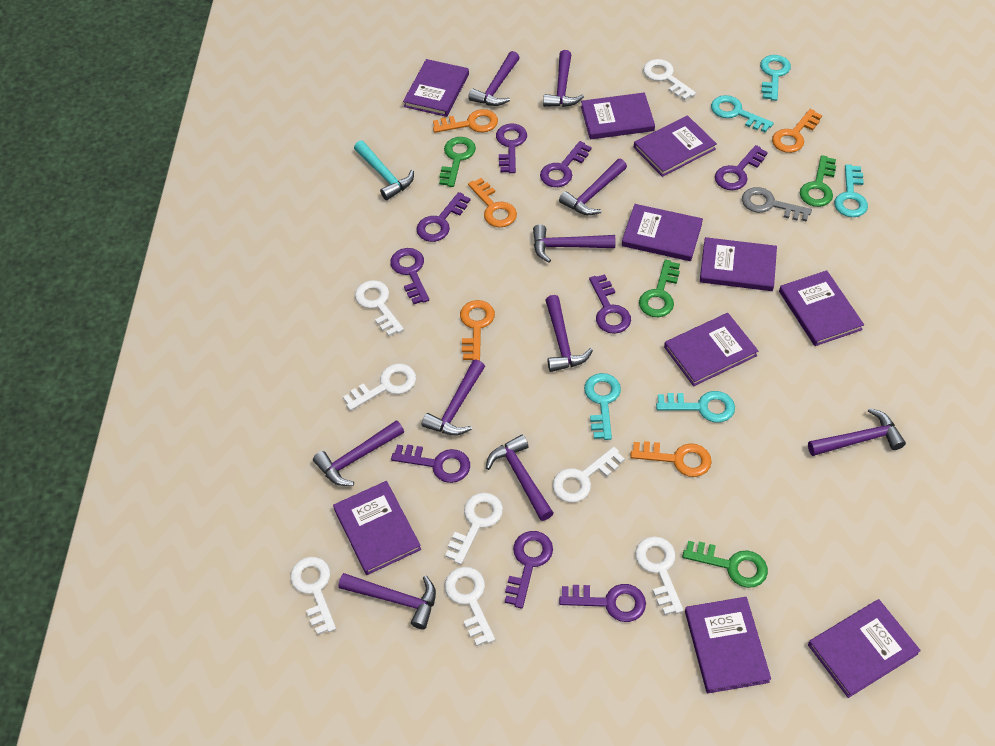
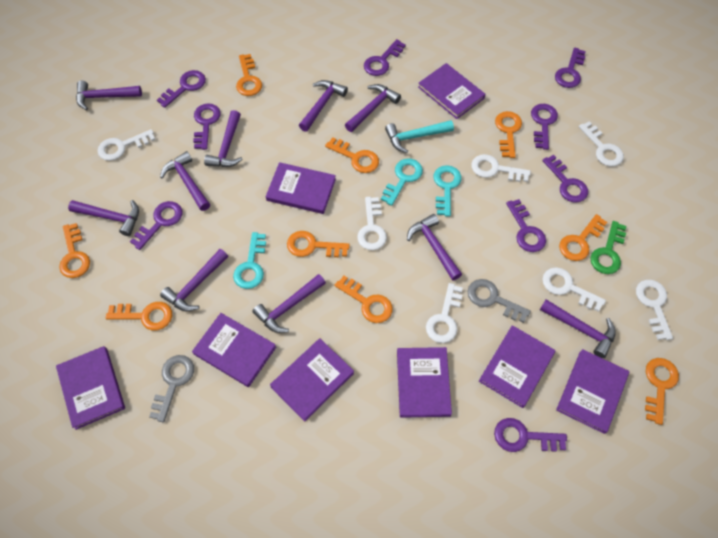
green key: 4 -> 1
grey key: 1 -> 2
orange key: 5 -> 9
purple book: 10 -> 8
turquoise key: 5 -> 3
white key: 8 -> 7

